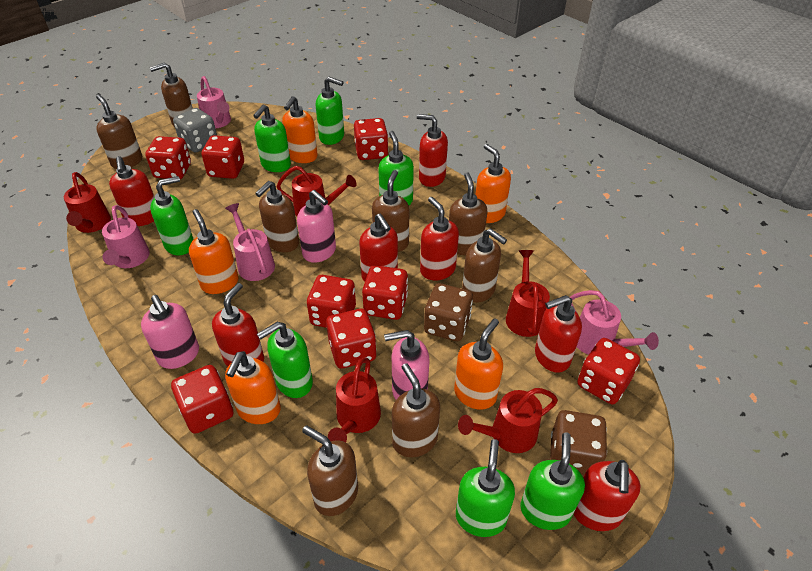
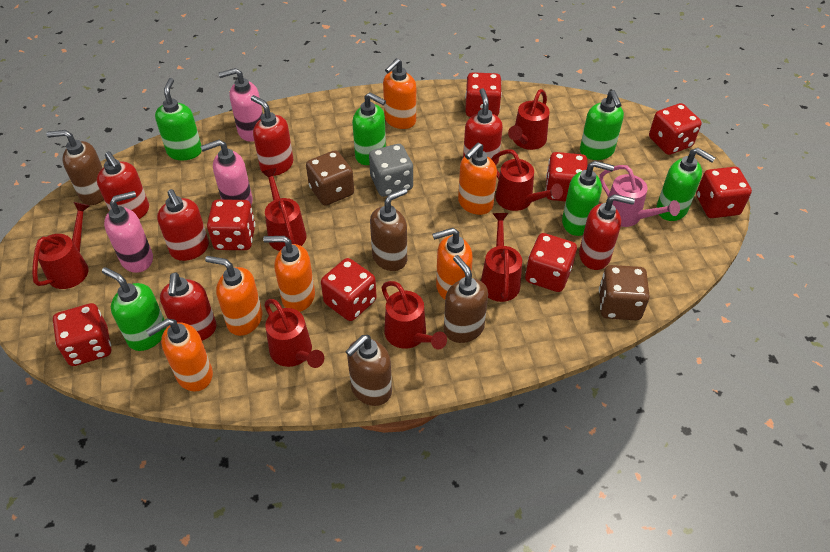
brown soap dispenser: 8 -> 4
green soap dispenser: 7 -> 6
orange soap dispenser: 5 -> 6
pink watering can: 4 -> 1
red soap dispenser: 7 -> 6
red watering can: 5 -> 7

